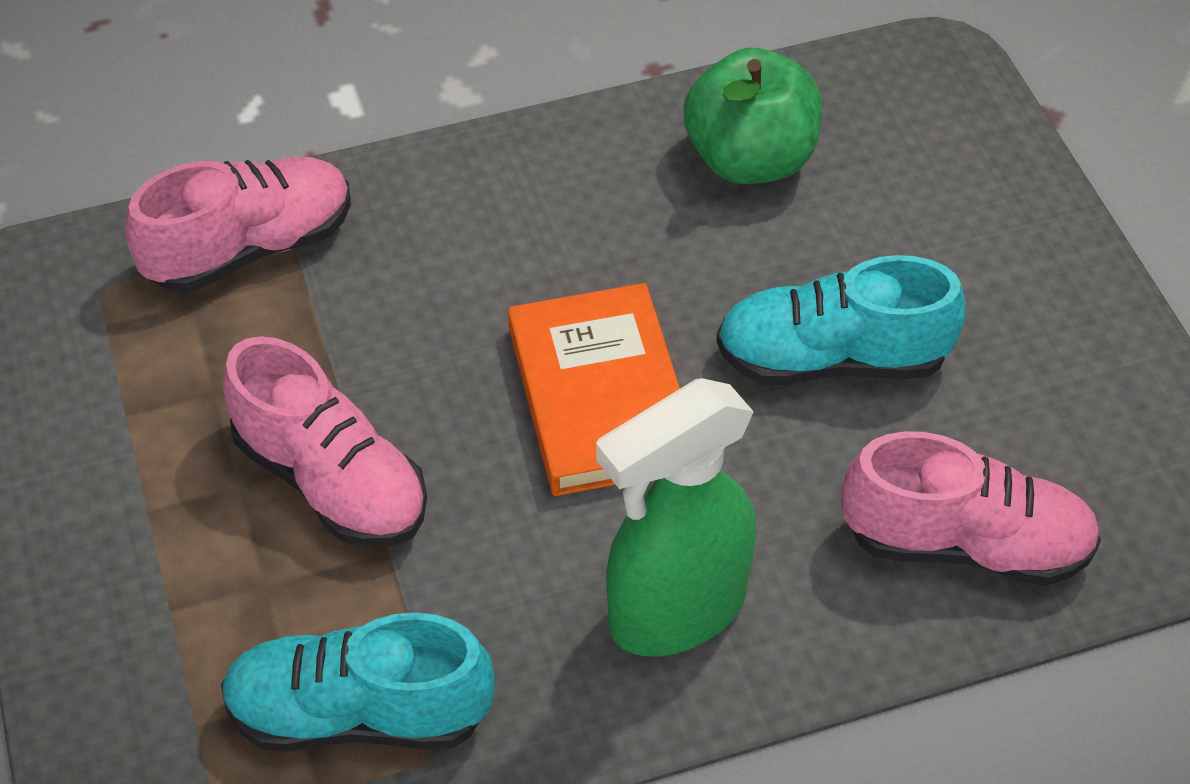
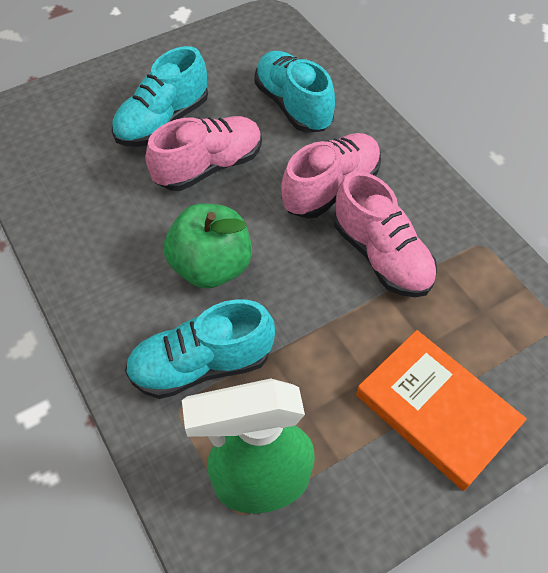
turquoise shoe: 2 -> 3

